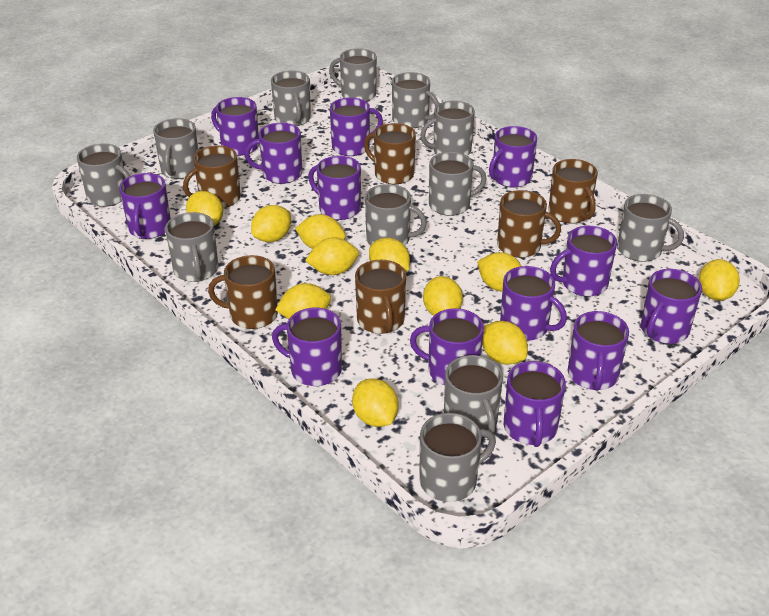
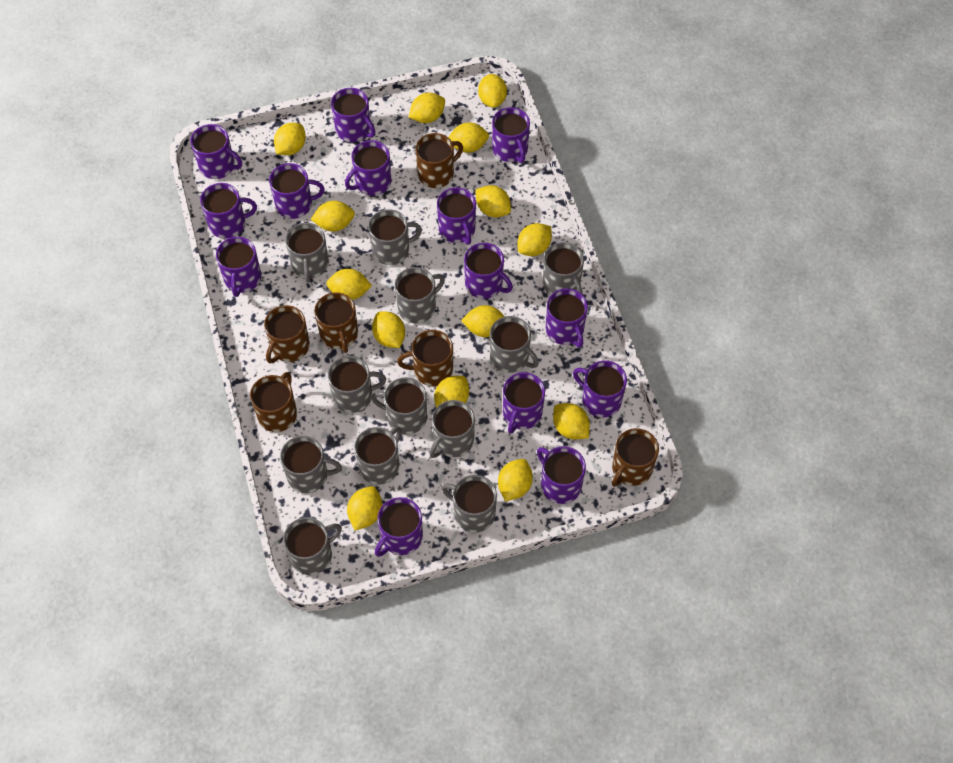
purple mug: 13 -> 14
yellow lemon: 11 -> 14

